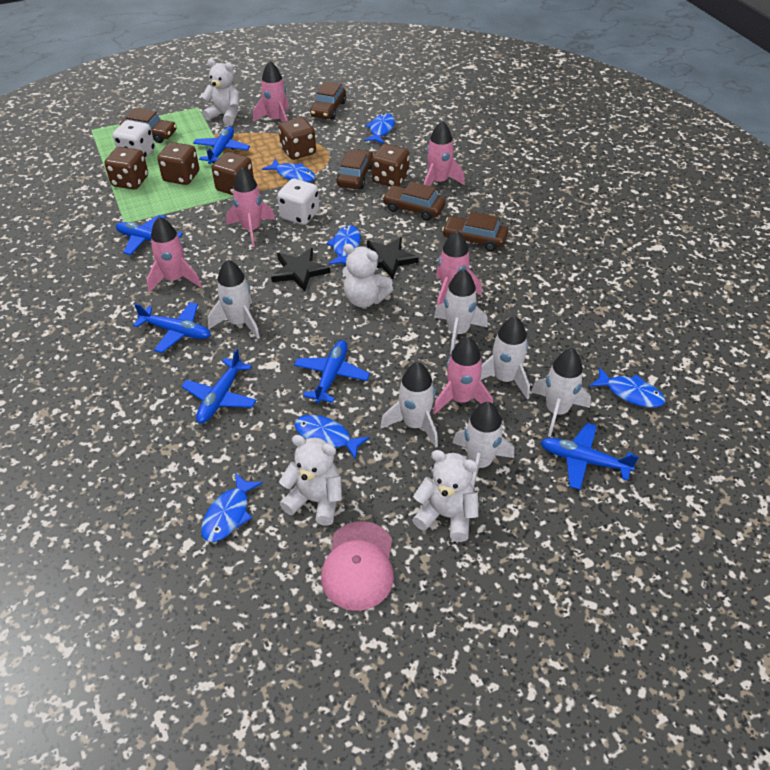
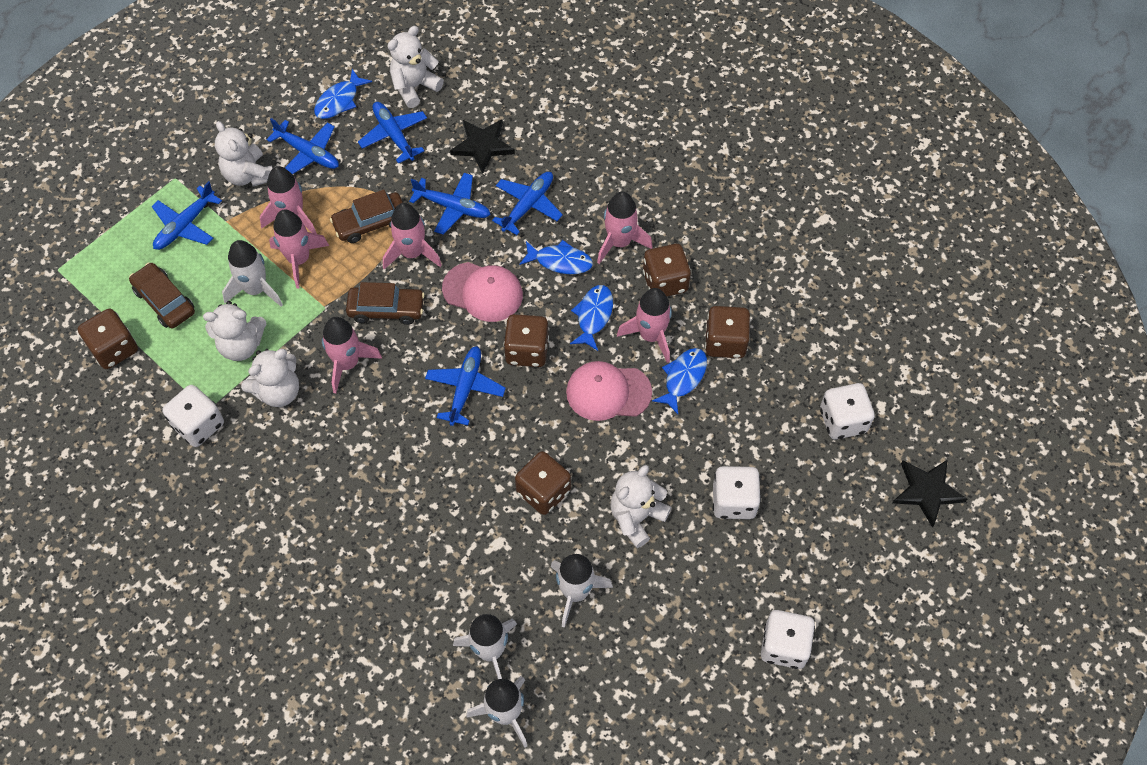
blue fish: 6 -> 4
brown car: 5 -> 3
pink cap: 1 -> 2
white dice: 2 -> 4
white rocket: 6 -> 4
white teddy bear: 4 -> 5

